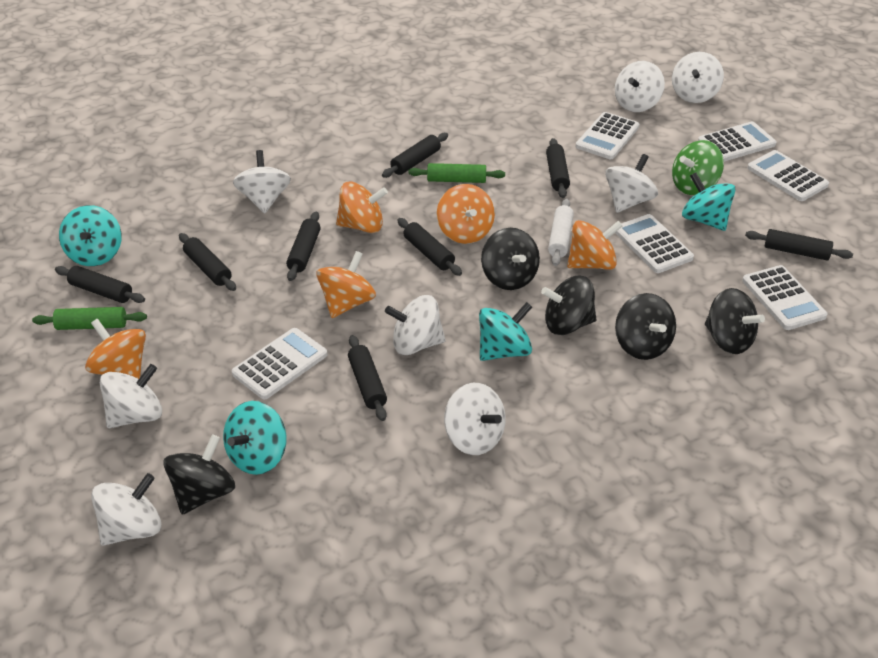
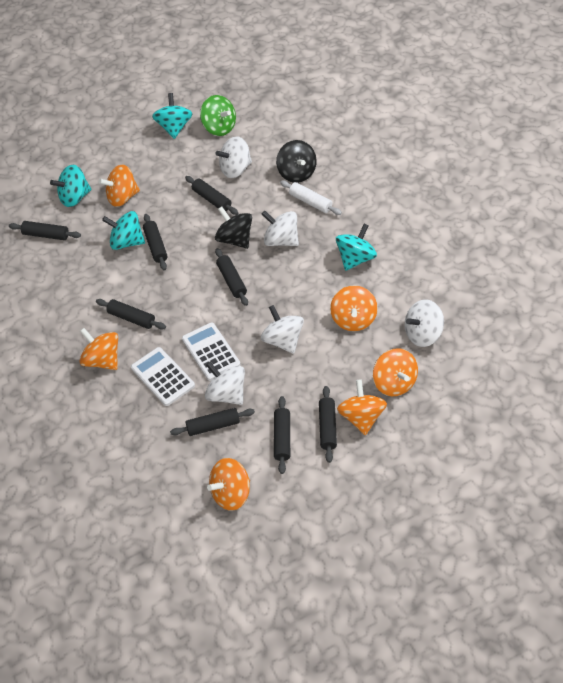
black spinning top: 5 -> 2
green rolling pin: 2 -> 0
orange spinning top: 5 -> 6
white calculator: 6 -> 2
white spinning top: 8 -> 5

